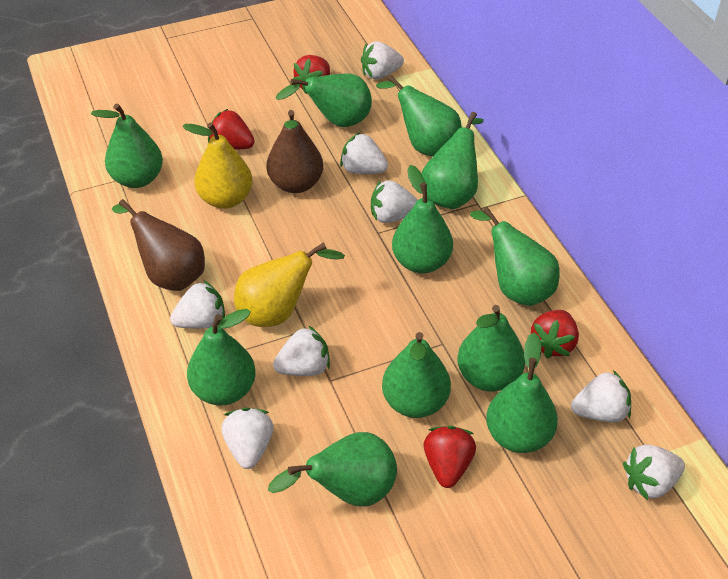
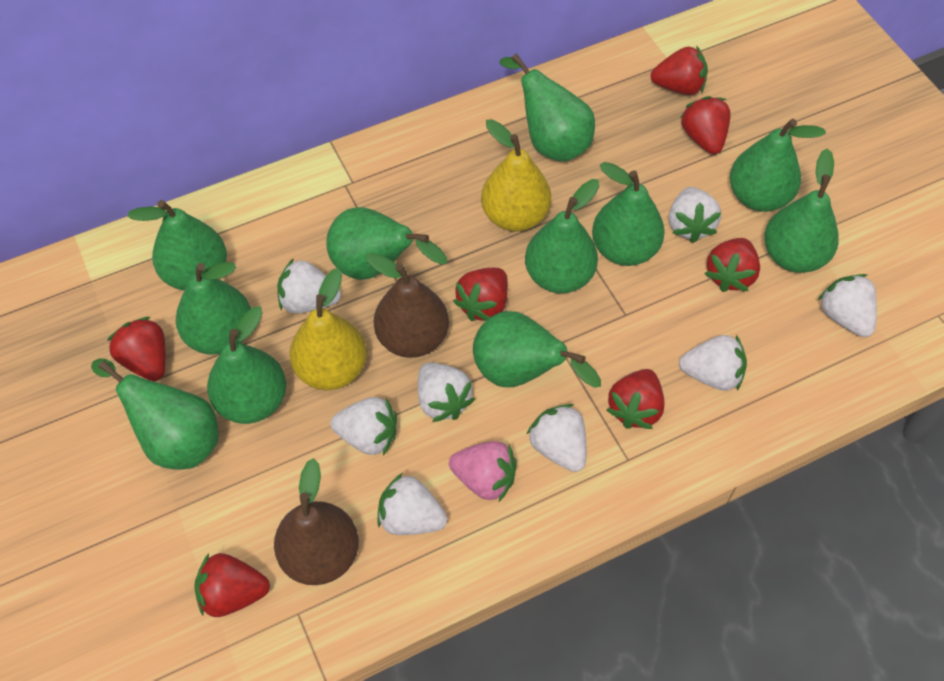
pink strawberry: 0 -> 1
red strawberry: 4 -> 7

